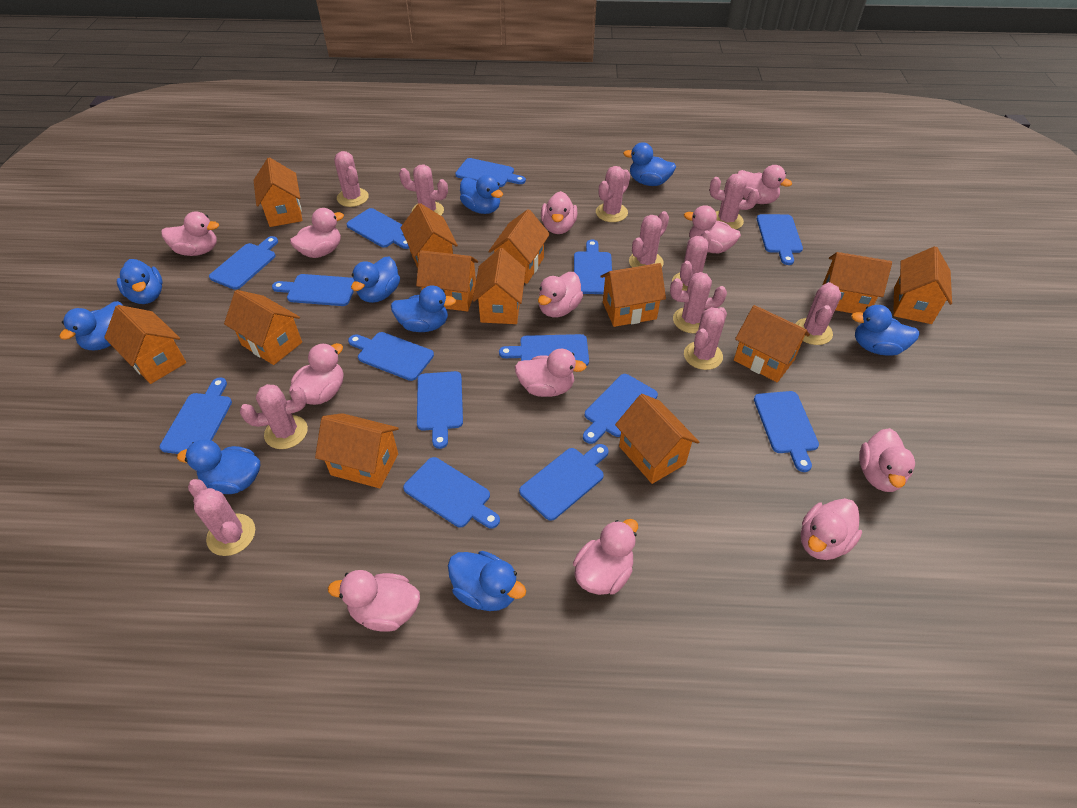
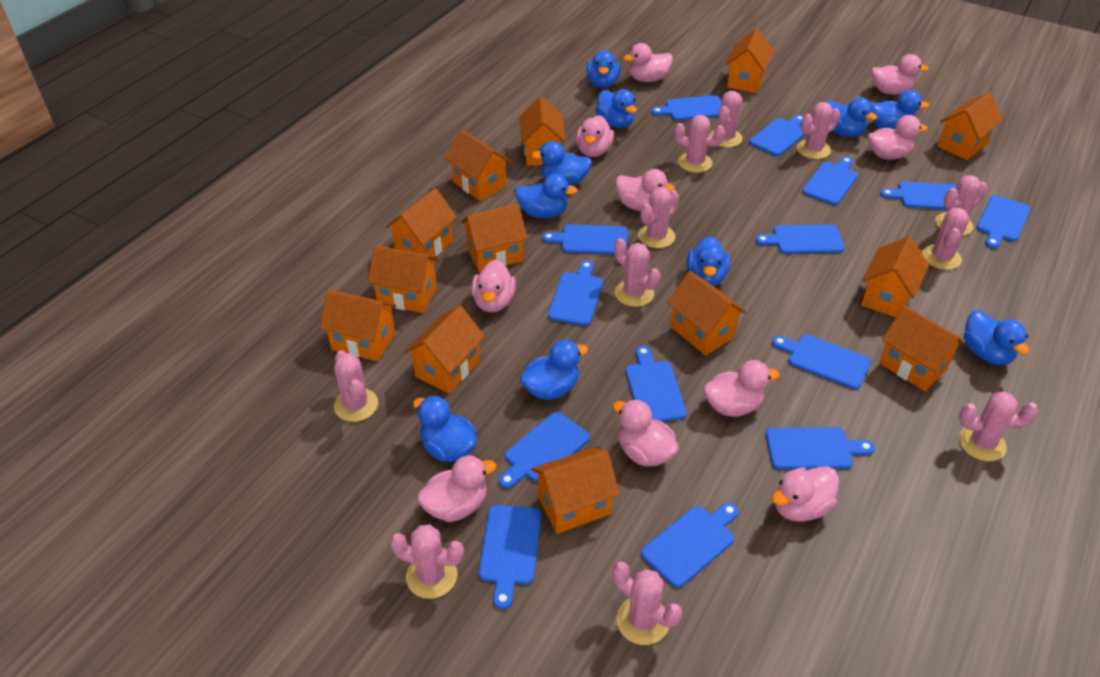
blue duck: 9 -> 10
pink duck: 12 -> 10

